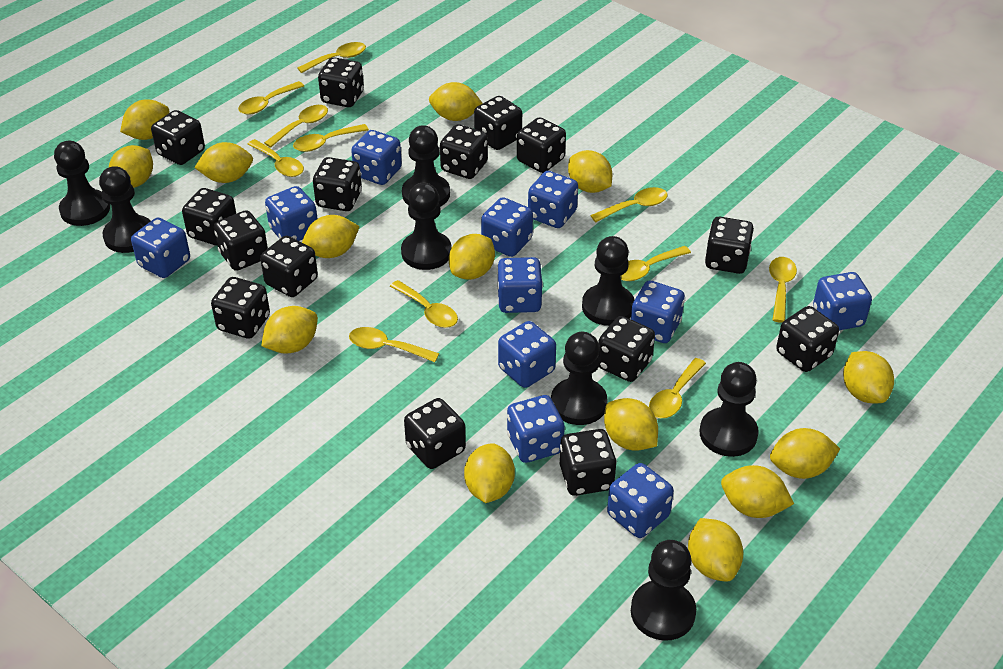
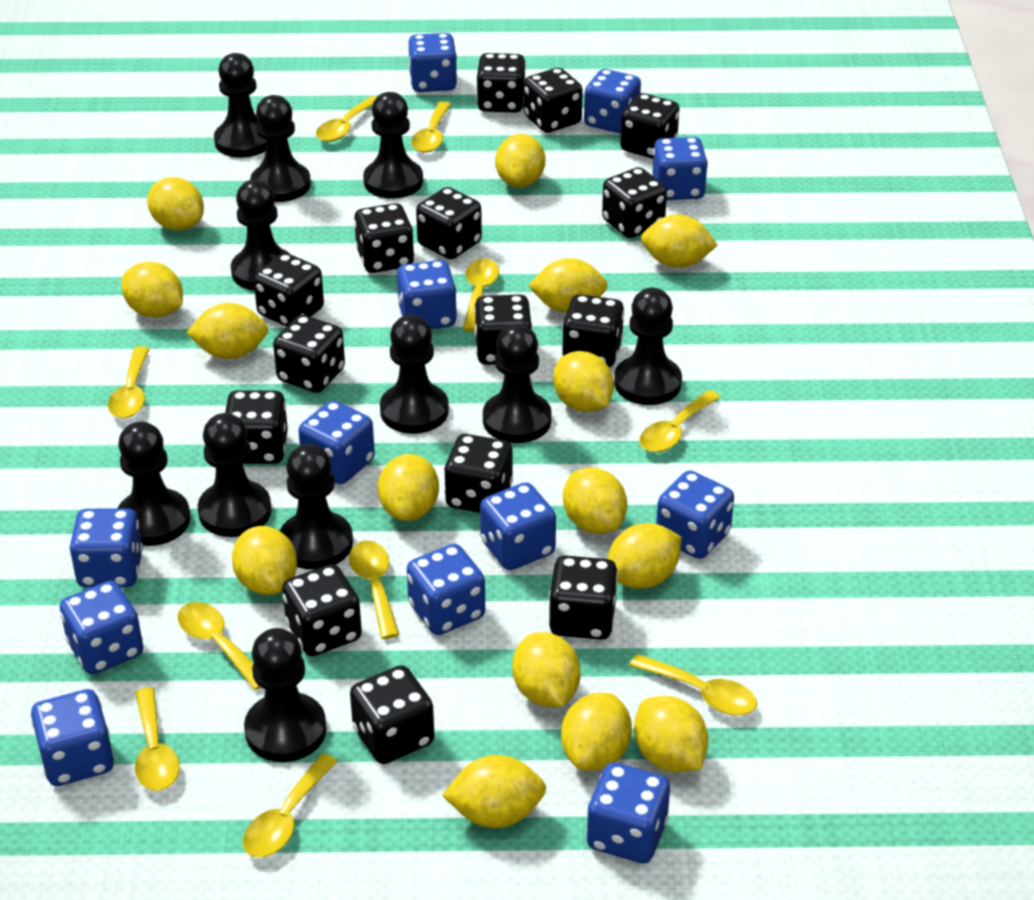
black pawn: 8 -> 11
blue dice: 11 -> 12
yellow lemon: 14 -> 15
yellow spoon: 11 -> 10

